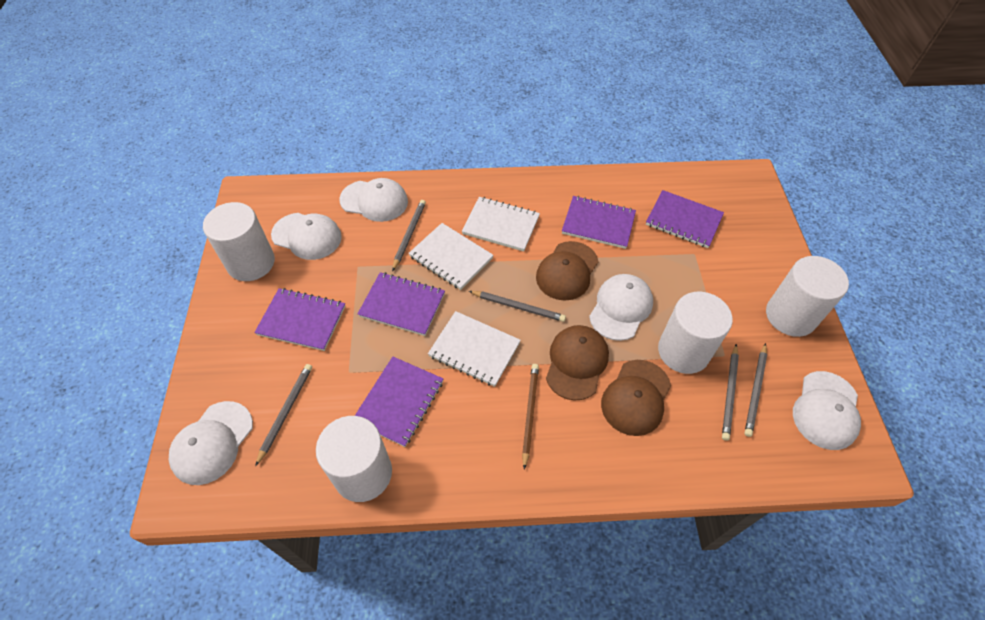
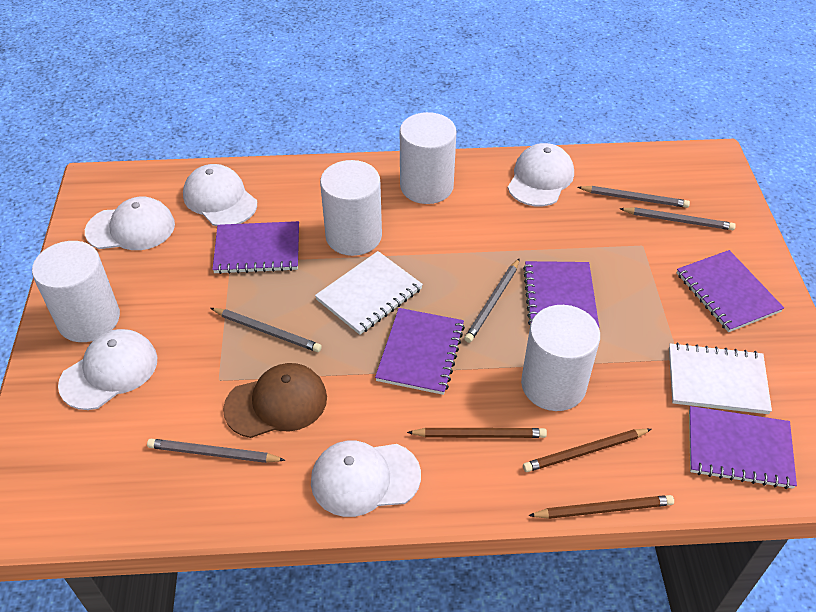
brown cap: 3 -> 1
brown pencil: 1 -> 3
white notebook: 3 -> 2

